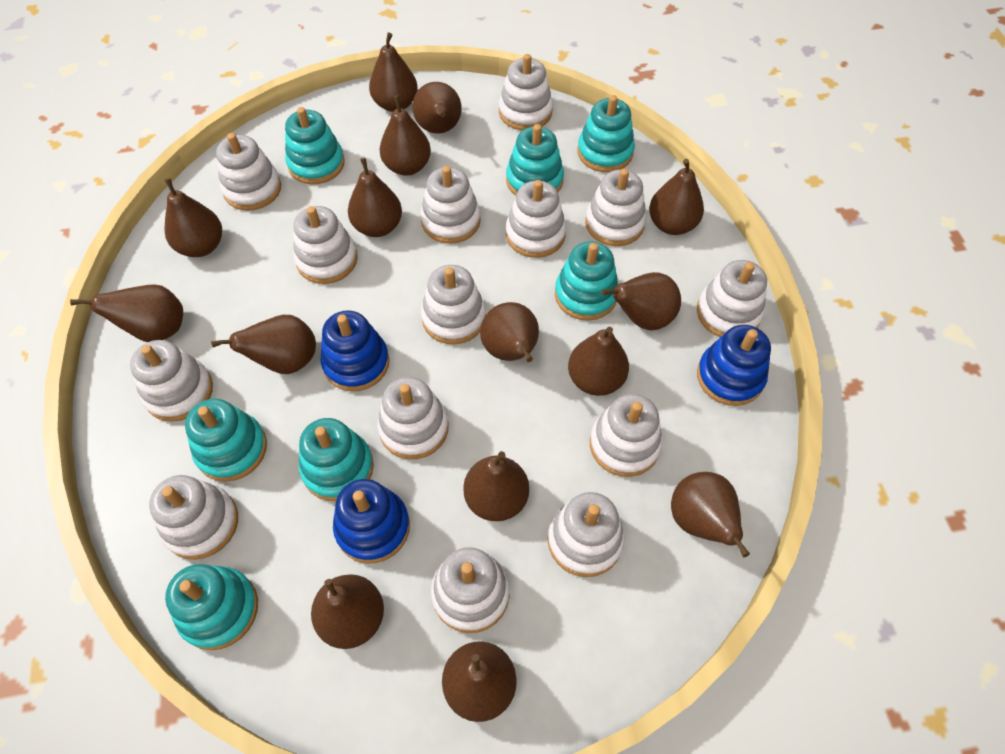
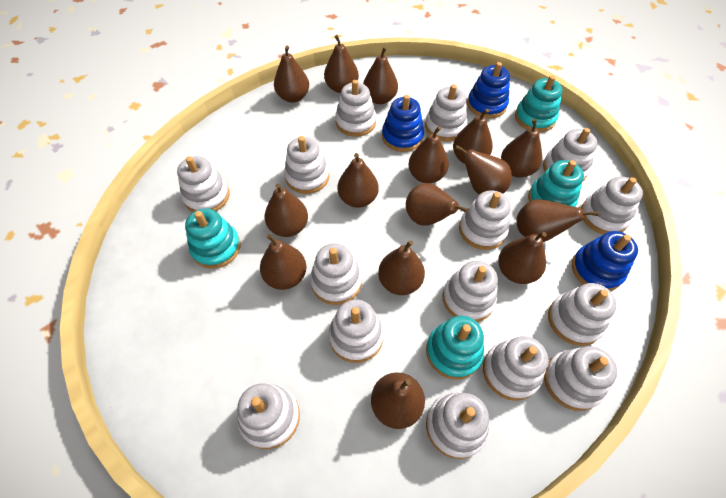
turquoise stacking toy: 7 -> 4
white stacking toy: 14 -> 15

